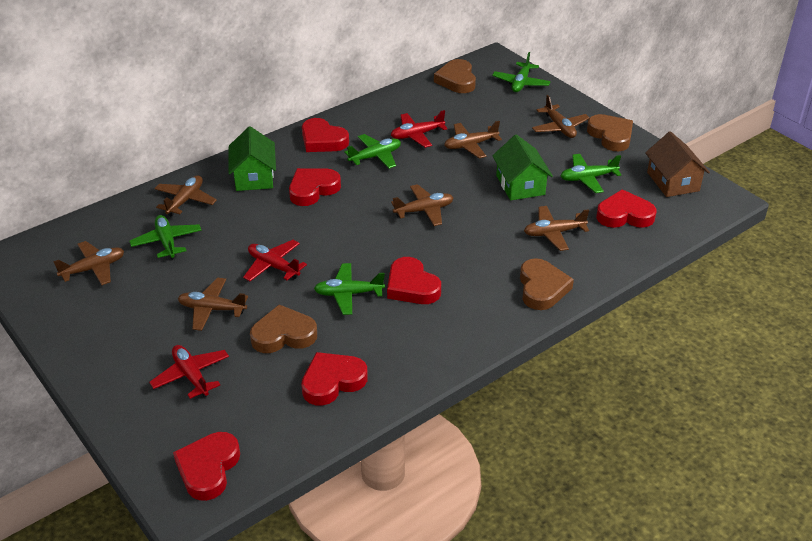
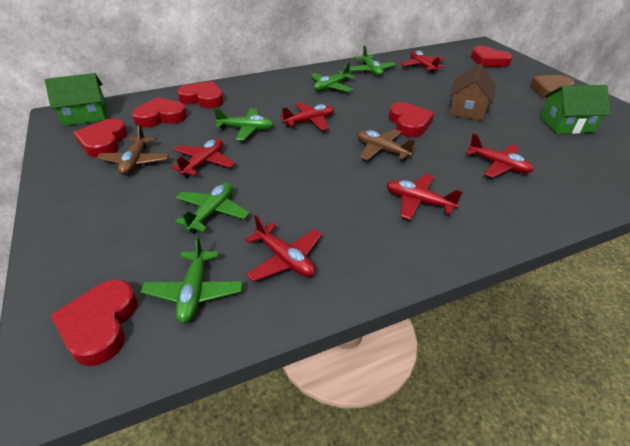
brown heart: 4 -> 1
brown plane: 7 -> 2
red plane: 3 -> 6

